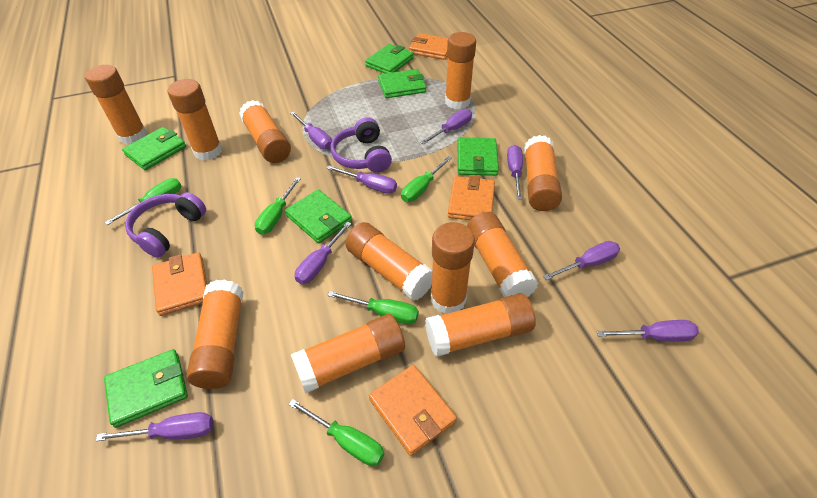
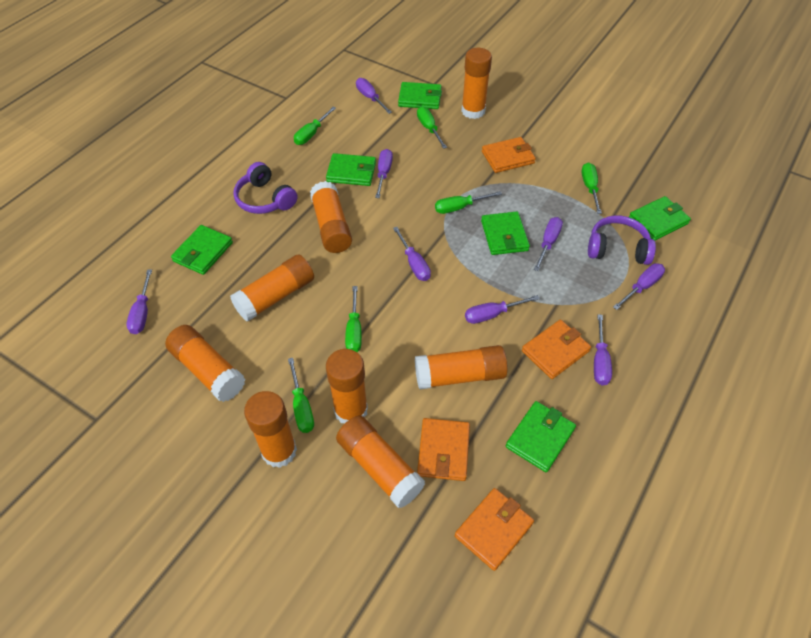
green screwdriver: 5 -> 6
orange glue stick: 11 -> 8

